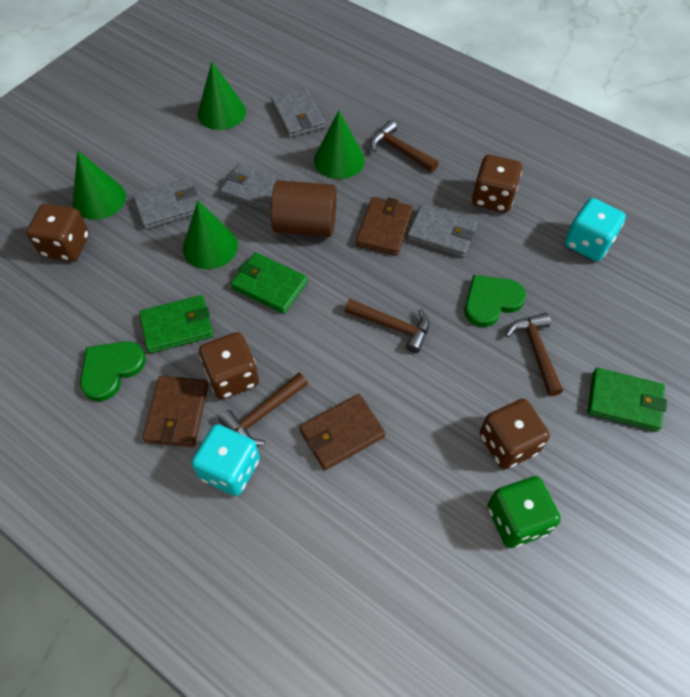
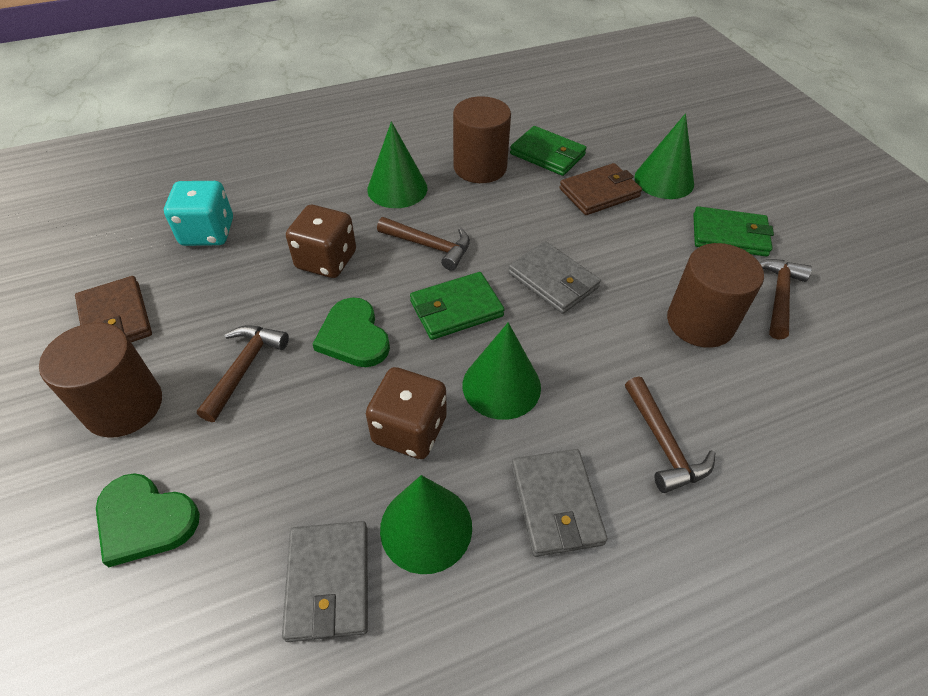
brown cylinder: 1 -> 3
brown dice: 4 -> 2
brown wallet: 3 -> 2
green dice: 1 -> 0
grey wallet: 4 -> 3
turquoise dice: 2 -> 1

